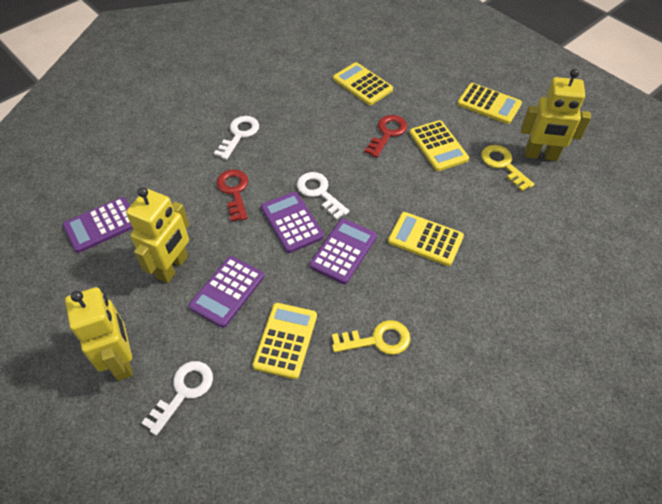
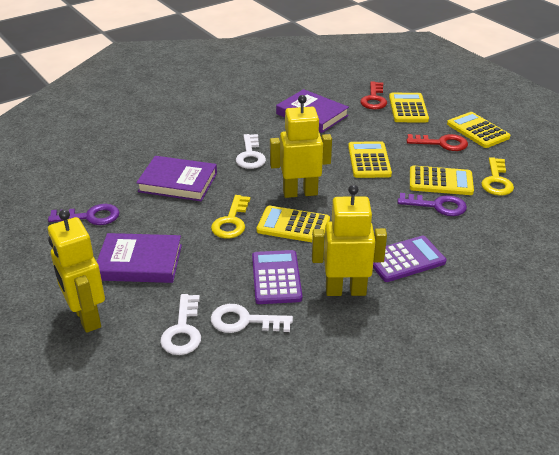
purple book: 0 -> 3
purple calculator: 4 -> 2
purple key: 0 -> 2

